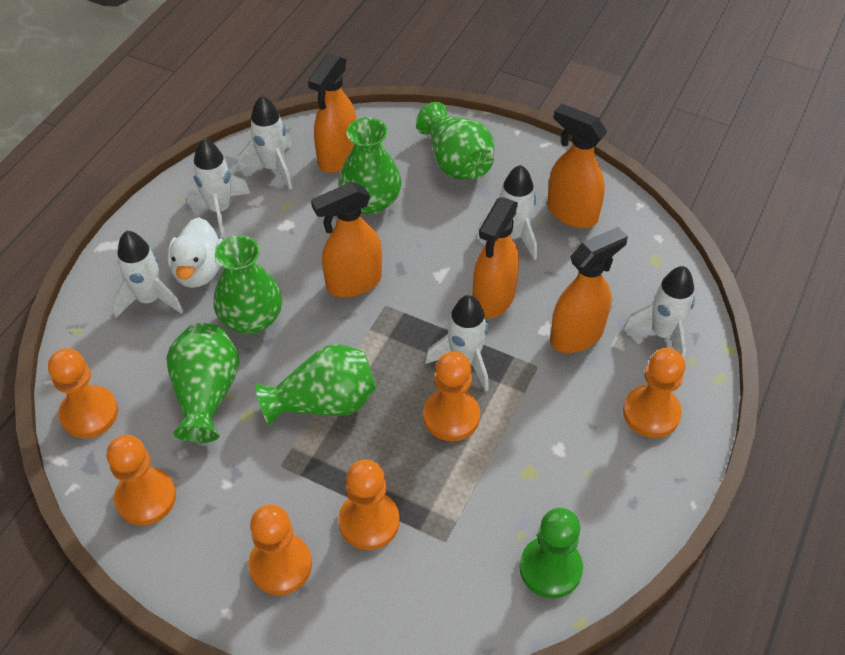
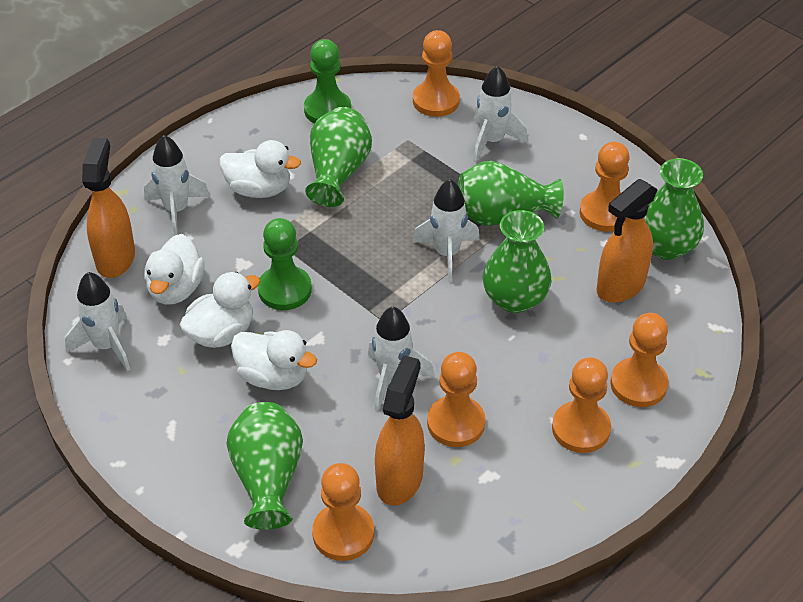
green pawn: 1 -> 2
orange spray bottle: 5 -> 3
white duck: 1 -> 4
white rocket: 6 -> 5

